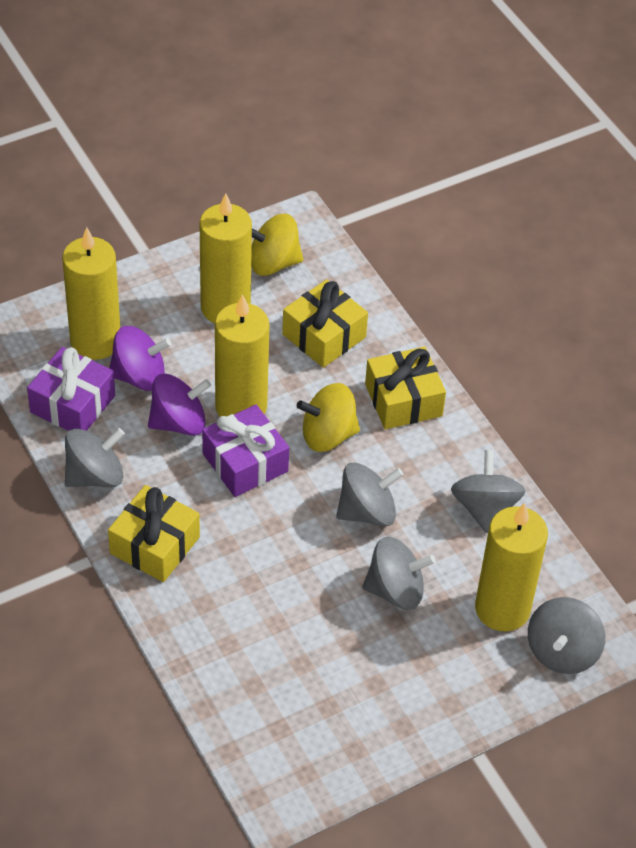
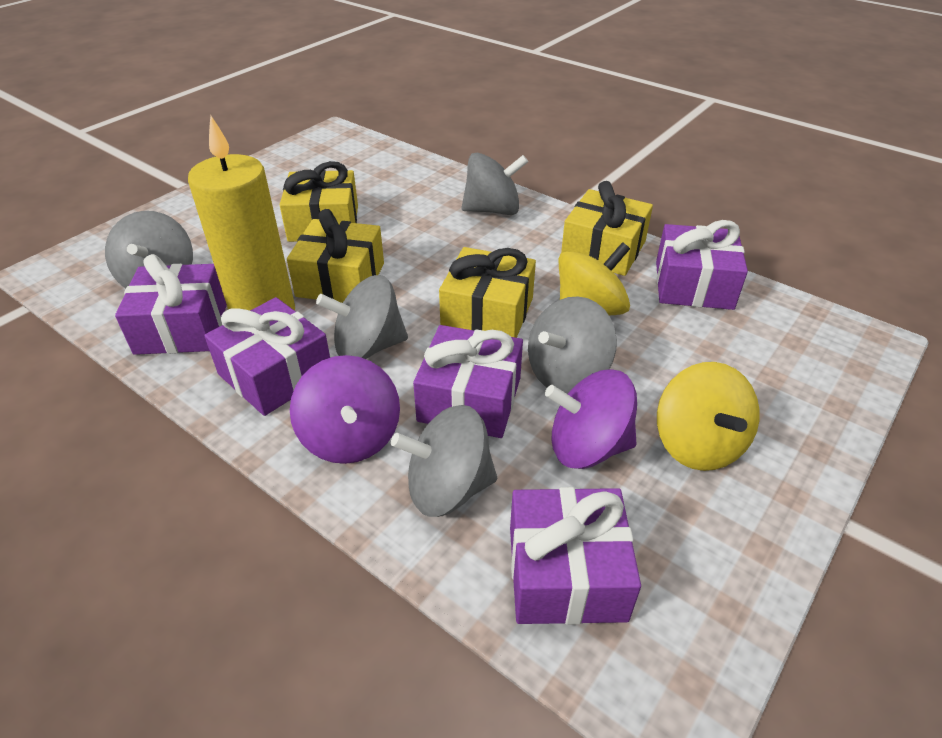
purple gift: 2 -> 5
yellow candle: 4 -> 1
yellow gift: 3 -> 4

